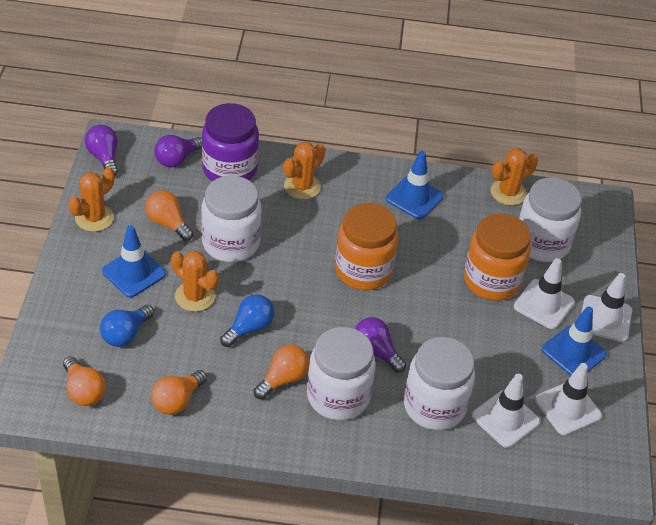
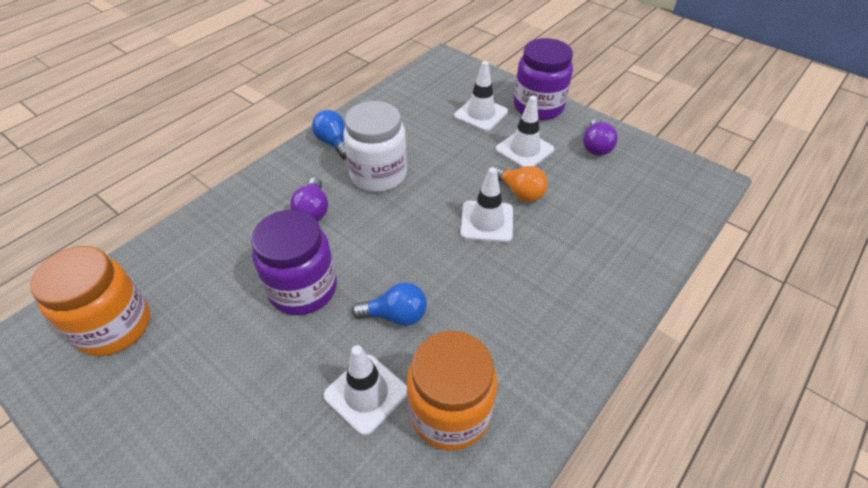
blue traffic cone: 3 -> 0
orange cactus: 4 -> 0
orange light bulb: 4 -> 1
purple jar: 1 -> 2
purple light bulb: 3 -> 2
white jar: 4 -> 1

